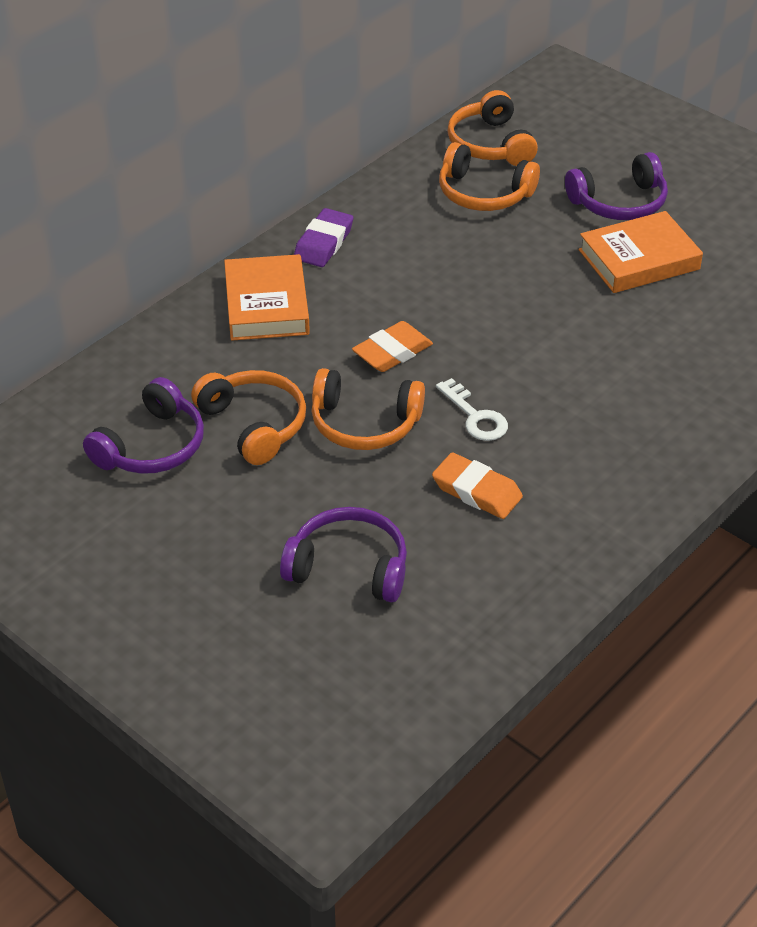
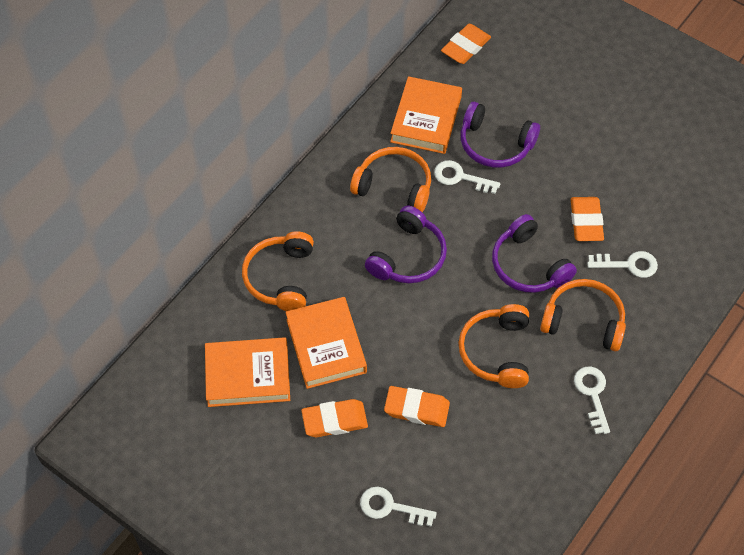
orange book: 2 -> 3
orange eraser: 2 -> 4
purple eraser: 1 -> 0
white key: 1 -> 4

